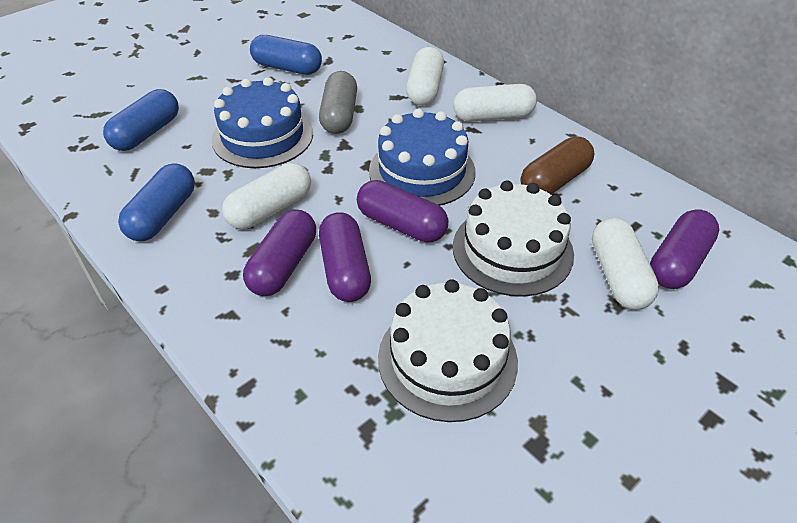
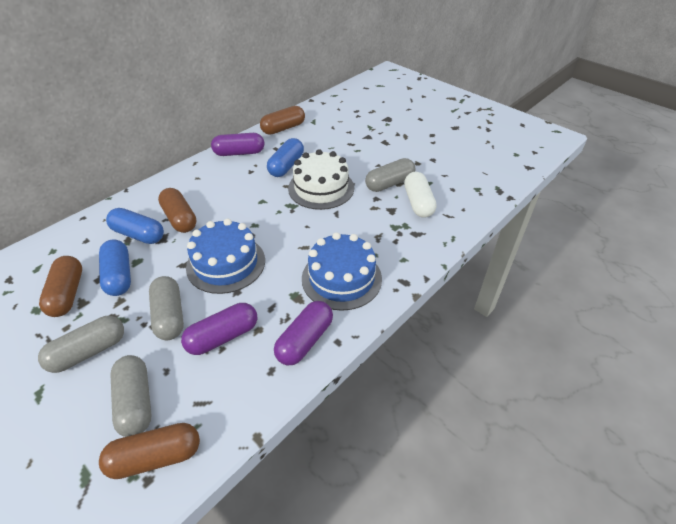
brown capsule: 1 -> 4
grey capsule: 1 -> 4
purple capsule: 4 -> 3
white cake: 2 -> 1
white capsule: 4 -> 1

